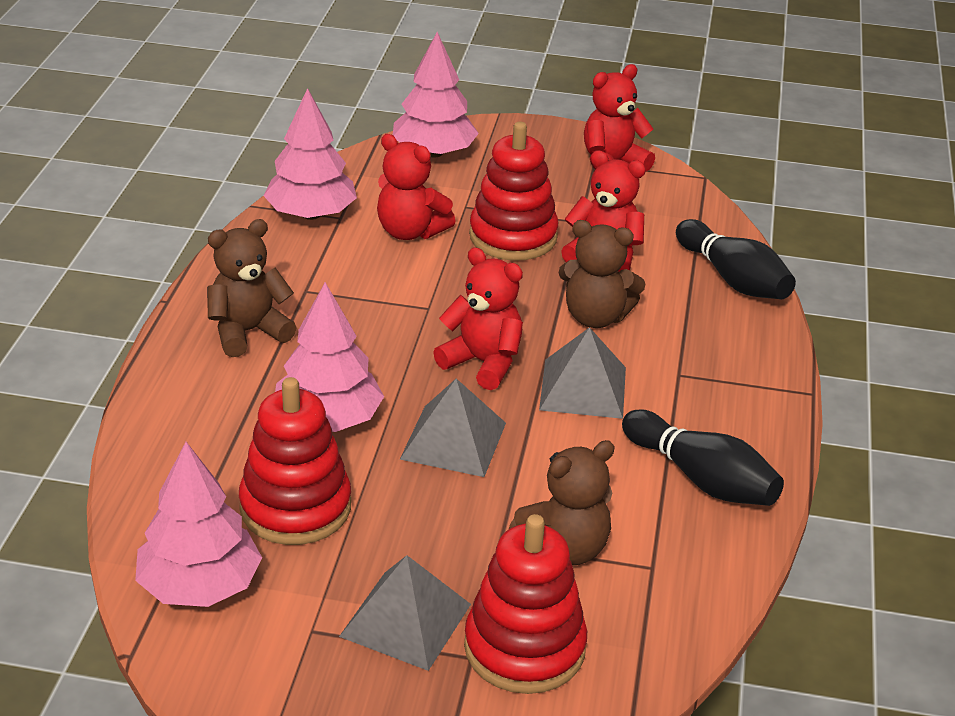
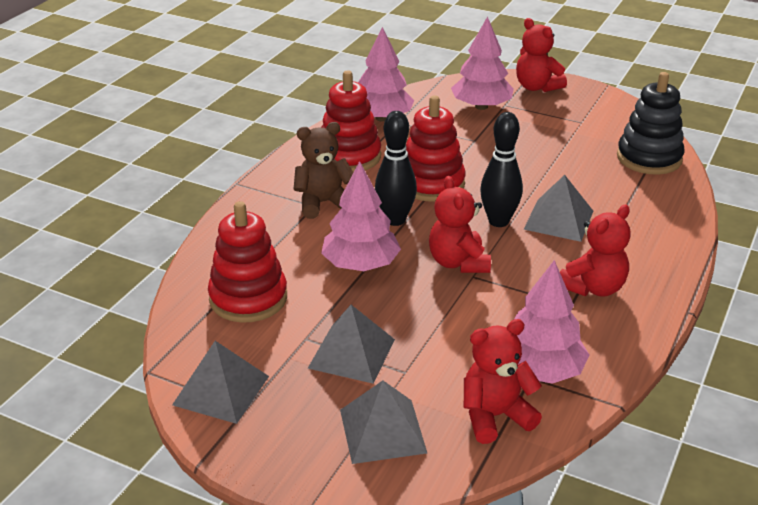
black stacking toy: 0 -> 1
brown teddy bear: 3 -> 1
grey pyramid: 3 -> 4

